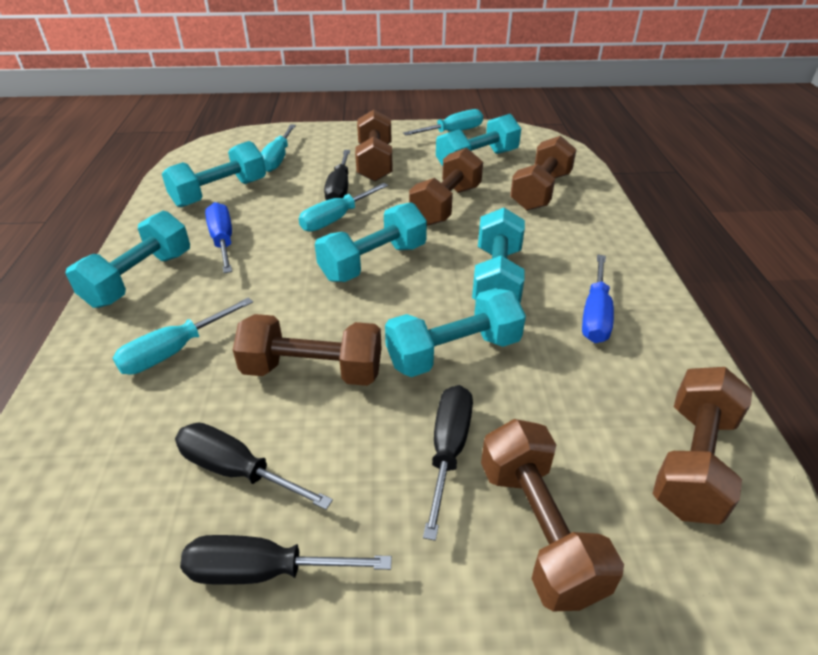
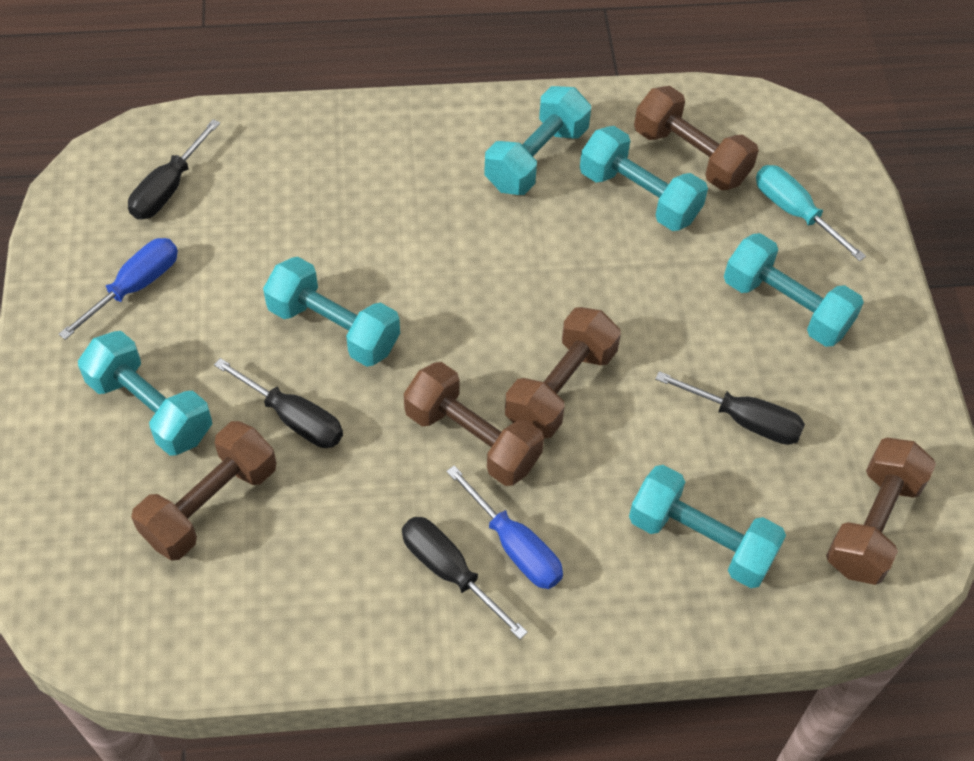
brown dumbbell: 6 -> 5
turquoise screwdriver: 4 -> 1

